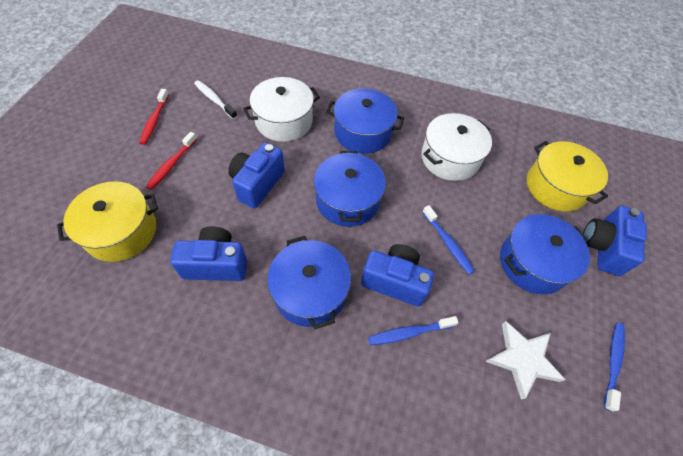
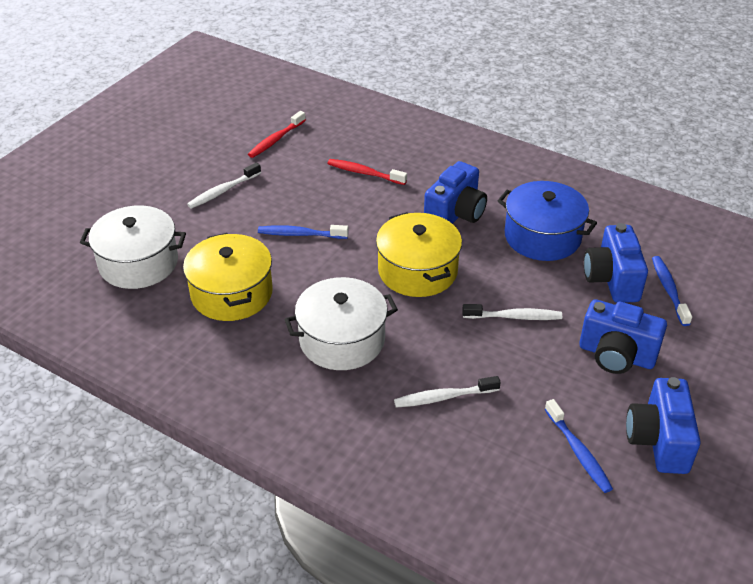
blue pot: 4 -> 1
white star: 1 -> 0
white toothbrush: 1 -> 3

